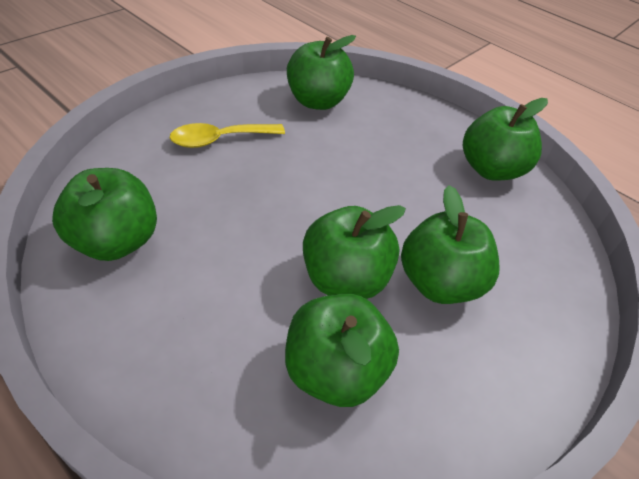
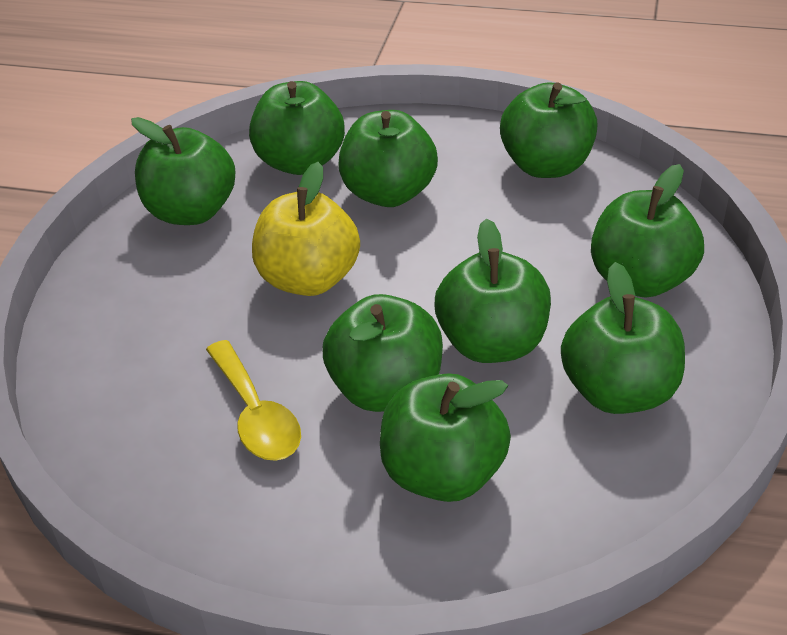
green apple: 6 -> 9
yellow apple: 0 -> 1

